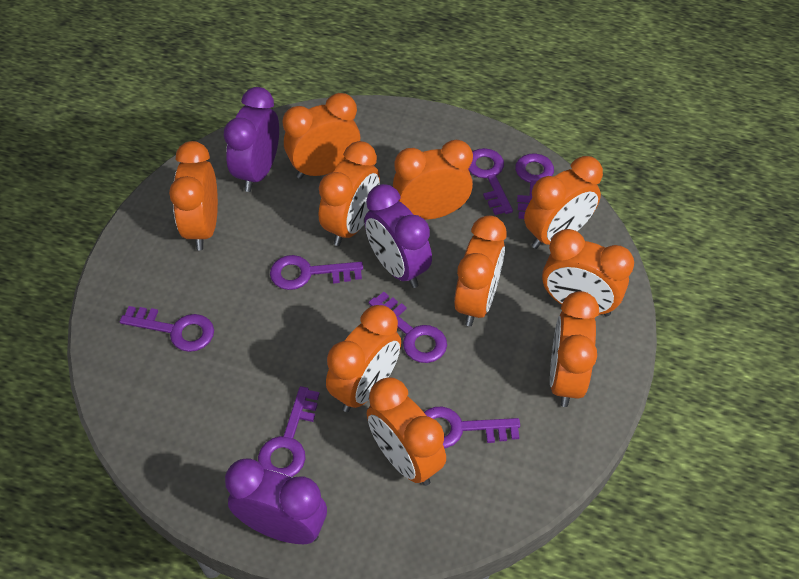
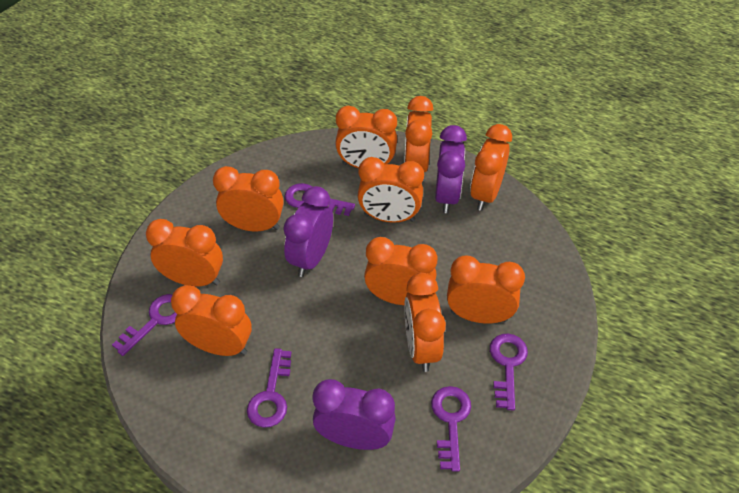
purple key: 7 -> 5

